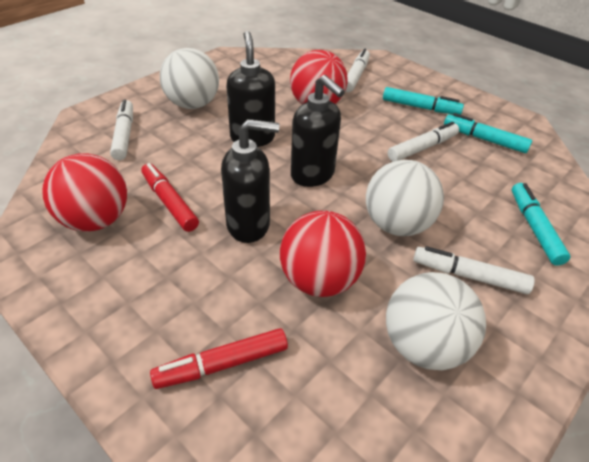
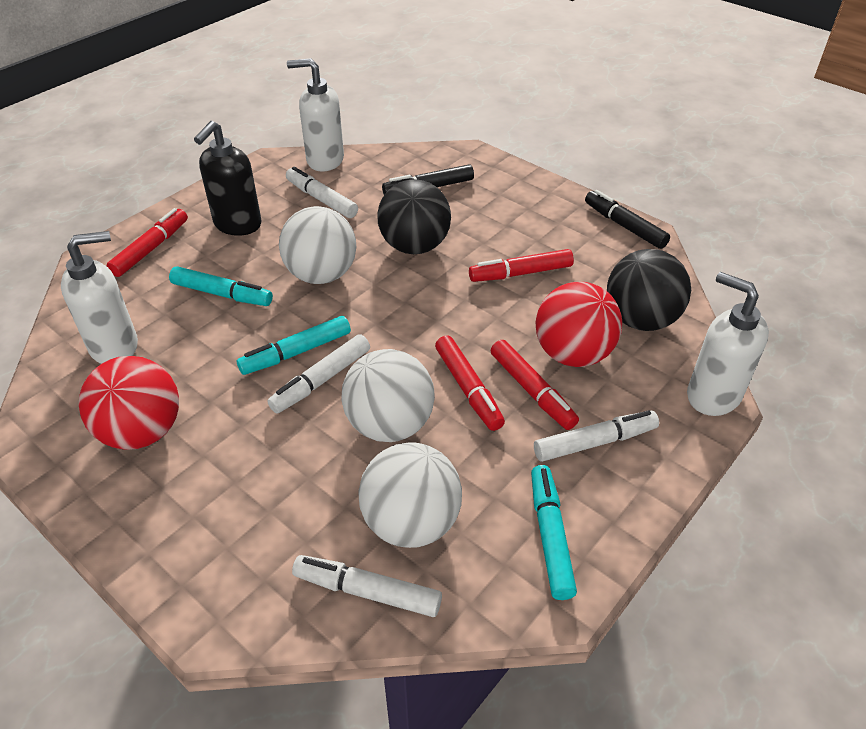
black ball: 0 -> 2
black marker: 0 -> 2
black soap dispenser: 3 -> 1
red ball: 3 -> 2
red marker: 2 -> 4
white soap dispenser: 0 -> 3

